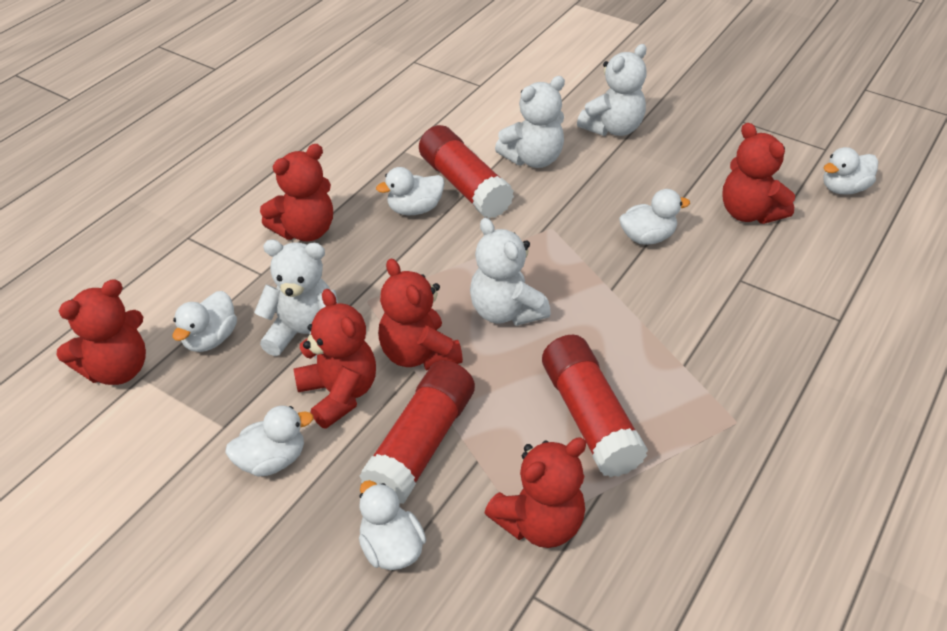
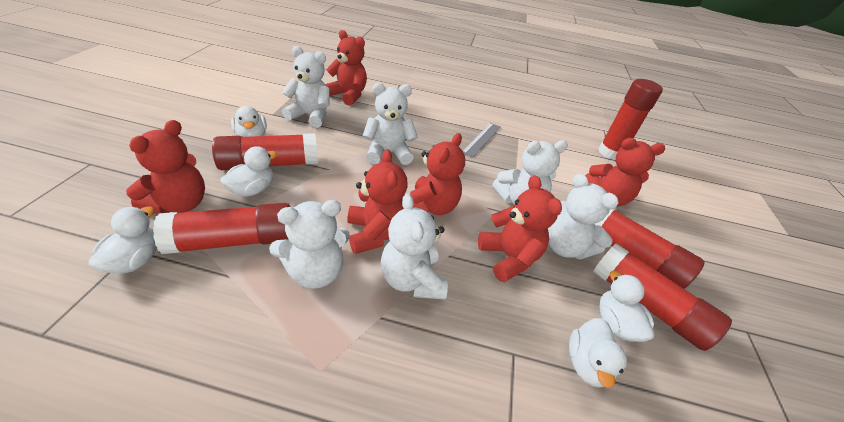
grey ruler: 0 -> 1
red glue stick: 3 -> 5
white duck: 6 -> 5
white teddy bear: 4 -> 6

